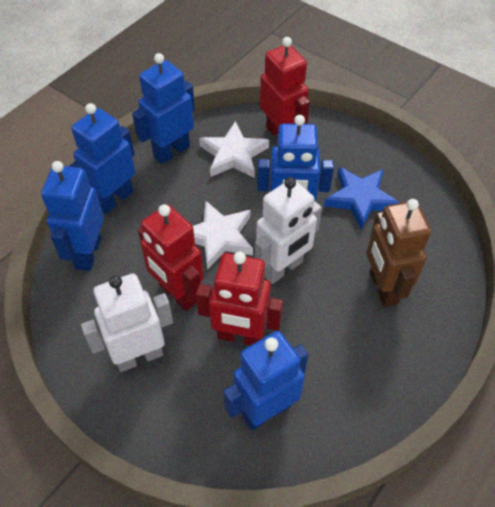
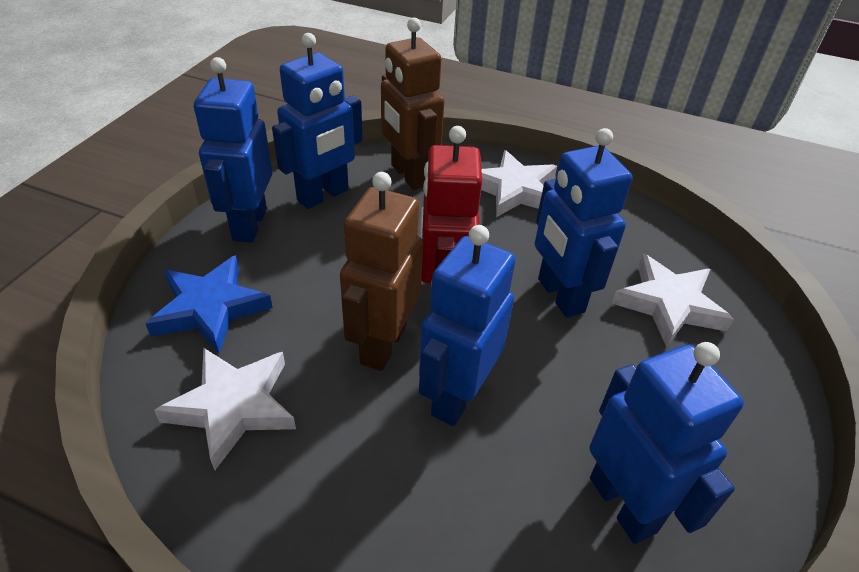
brown robot: 1 -> 2
red robot: 3 -> 1
white robot: 2 -> 0
white star: 2 -> 3

